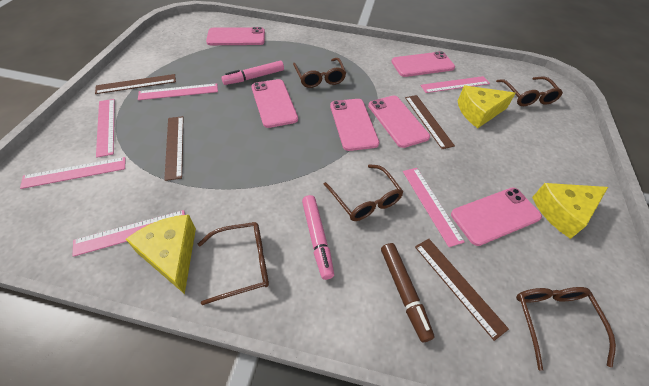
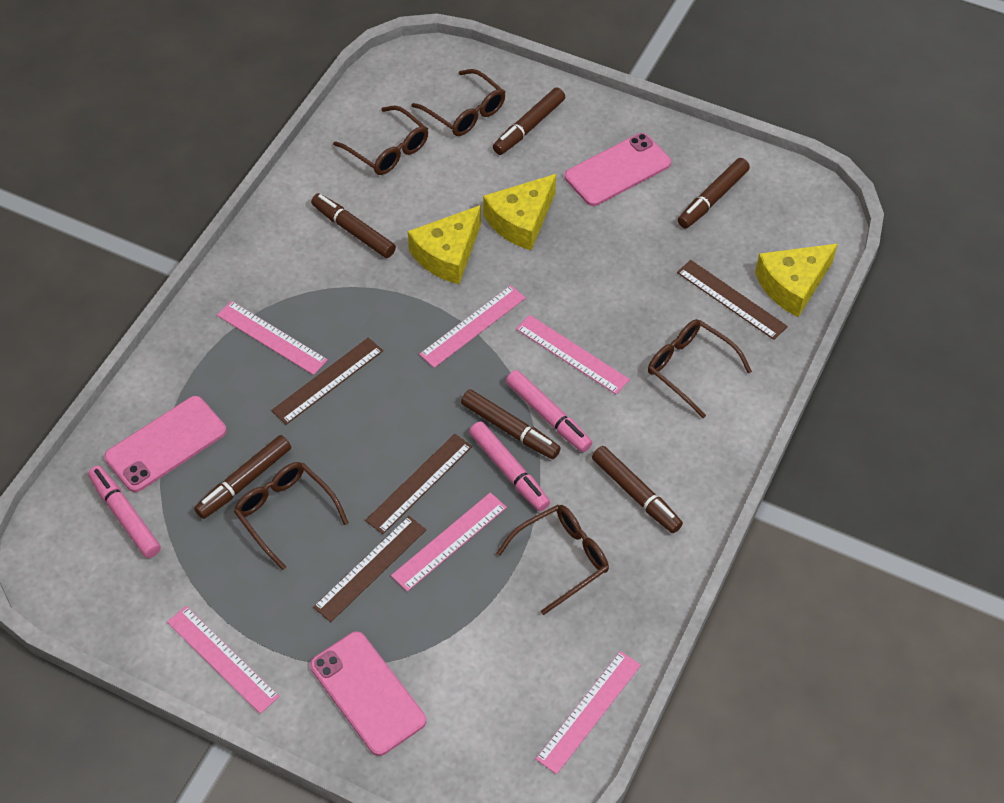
brown marker: 1 -> 6
pink marker: 2 -> 3
pink phone: 6 -> 3

